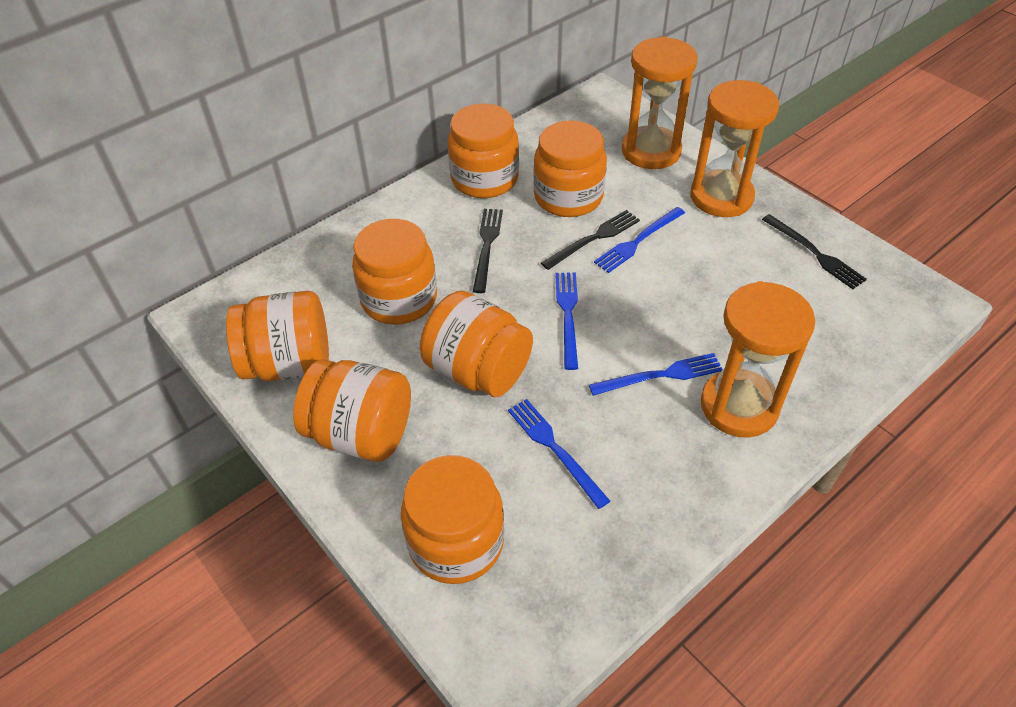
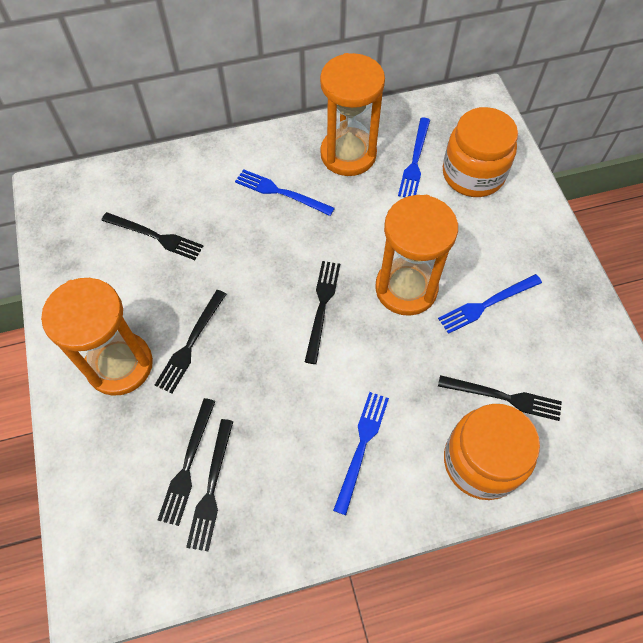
black fork: 3 -> 6
orange jar: 7 -> 2

